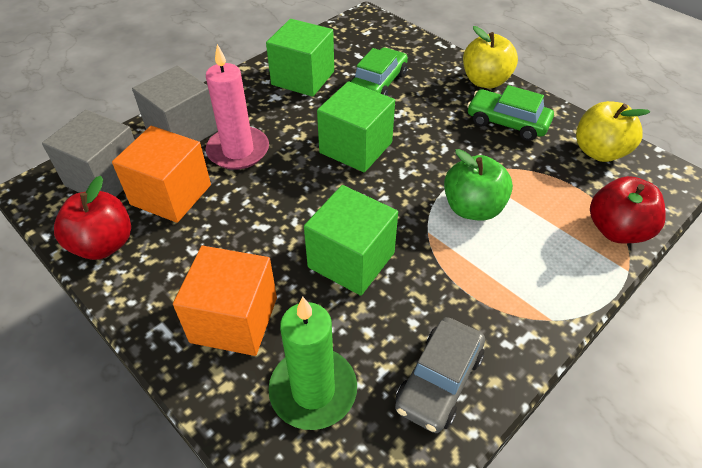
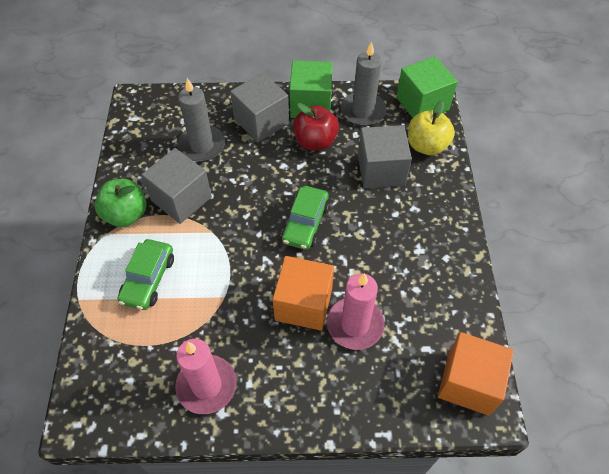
green candle: 1 -> 0
green cube: 3 -> 2
grey candle: 0 -> 2
grey car: 1 -> 0
grey cube: 2 -> 3
pink candle: 1 -> 2
red apple: 2 -> 1
yellow apple: 2 -> 1

